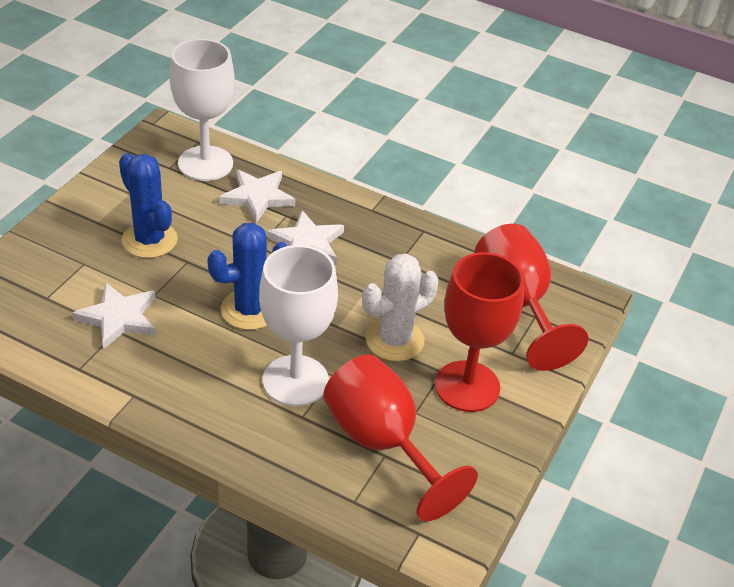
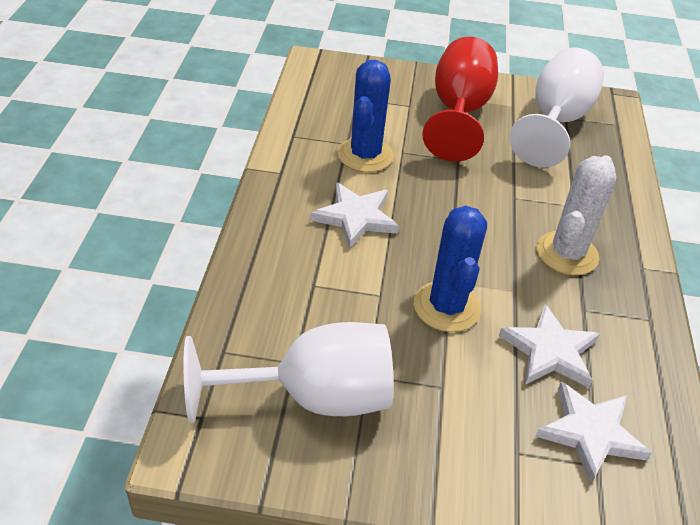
red goblet: 3 -> 1

